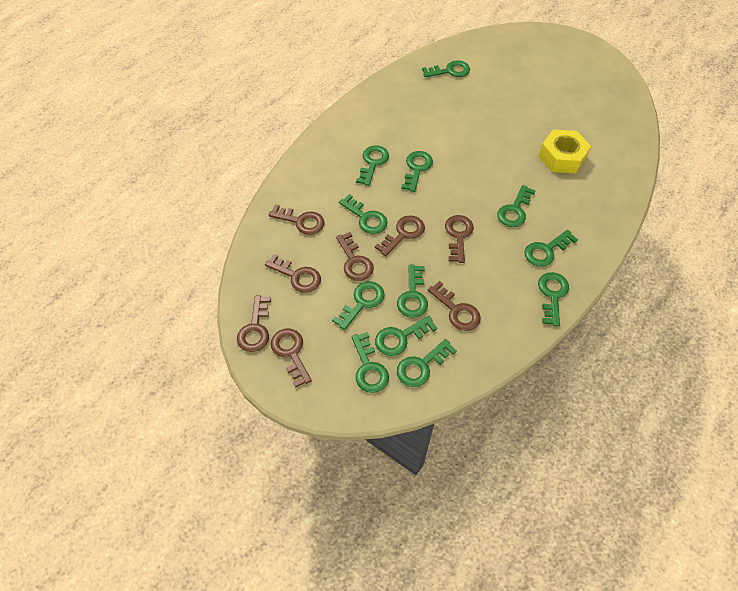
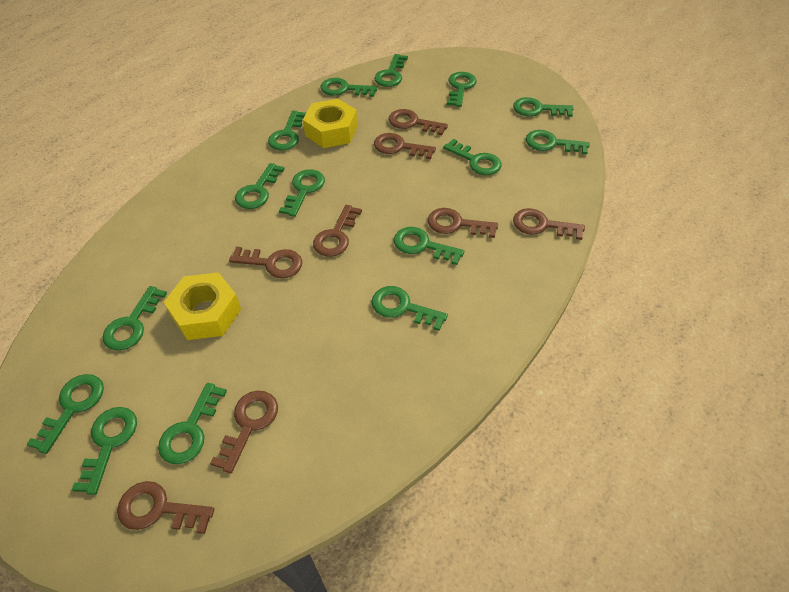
green key: 12 -> 15
yellow nut: 1 -> 2

